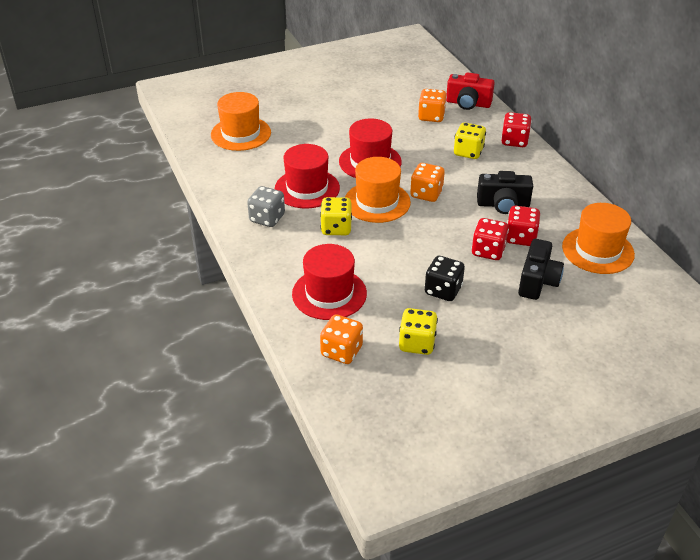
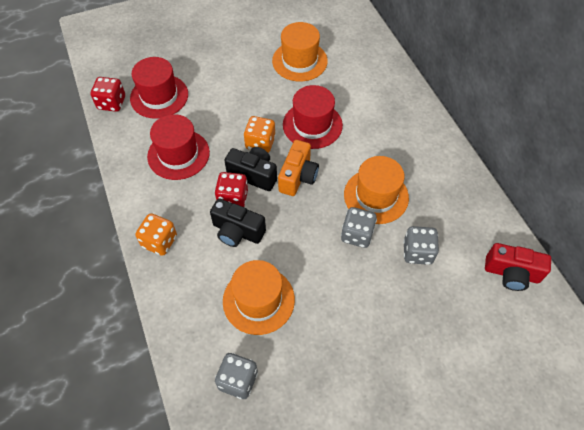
black dice: 1 -> 0
grey dice: 1 -> 3
orange camera: 0 -> 1
orange dice: 3 -> 2
red dice: 3 -> 2
yellow dice: 3 -> 0

